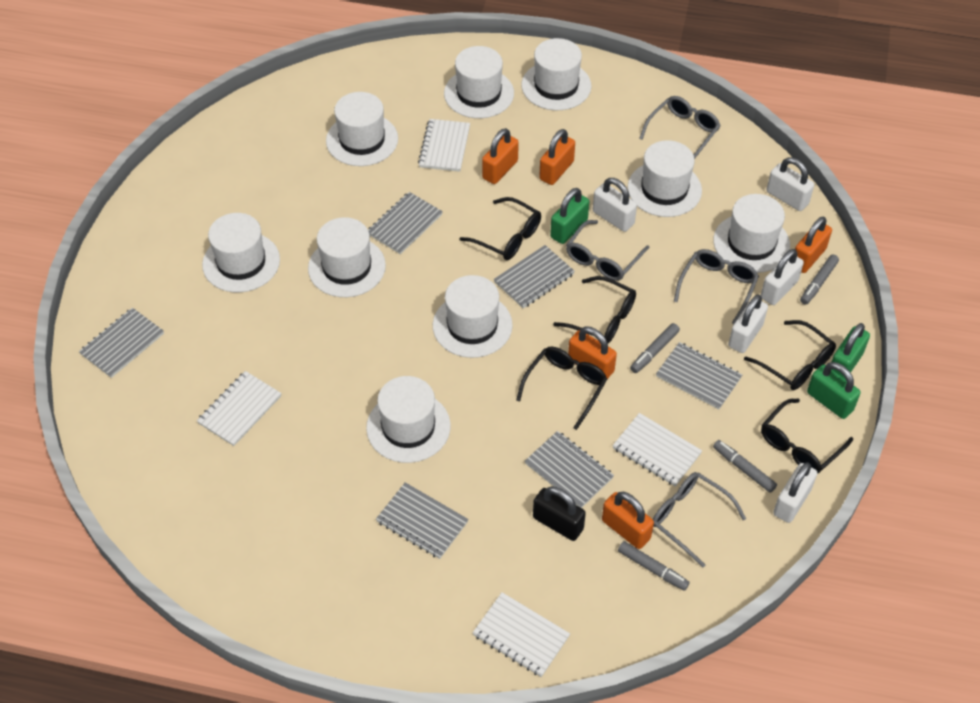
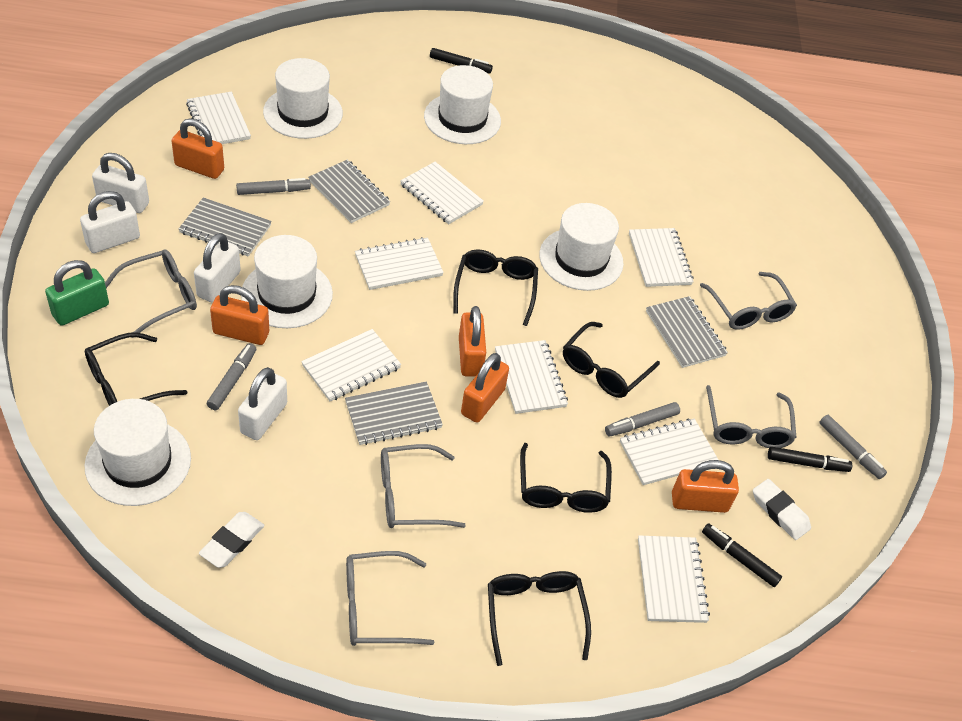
black marker: 0 -> 3
black padlock: 1 -> 0
green padlock: 3 -> 1
grey glasses: 4 -> 5
grey notebook: 6 -> 4
white eraser: 0 -> 2
white hat: 9 -> 5
white notebook: 4 -> 8
white padlock: 5 -> 4

